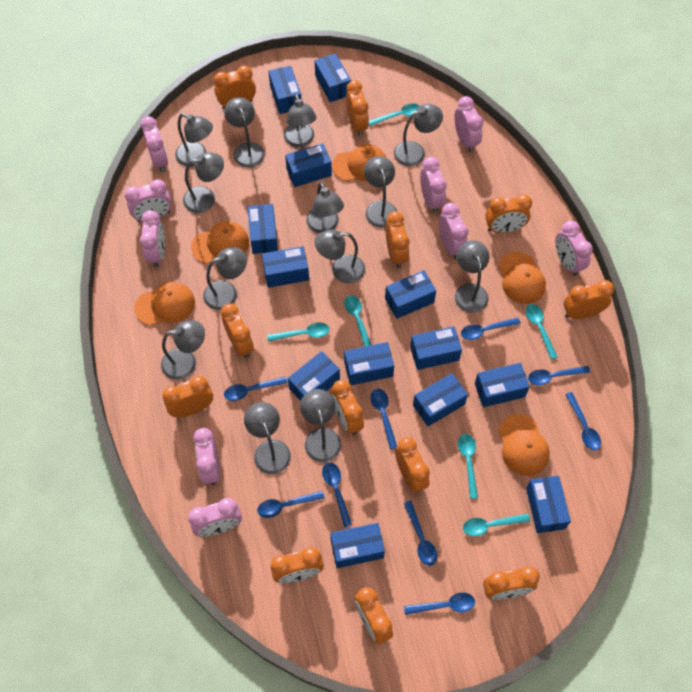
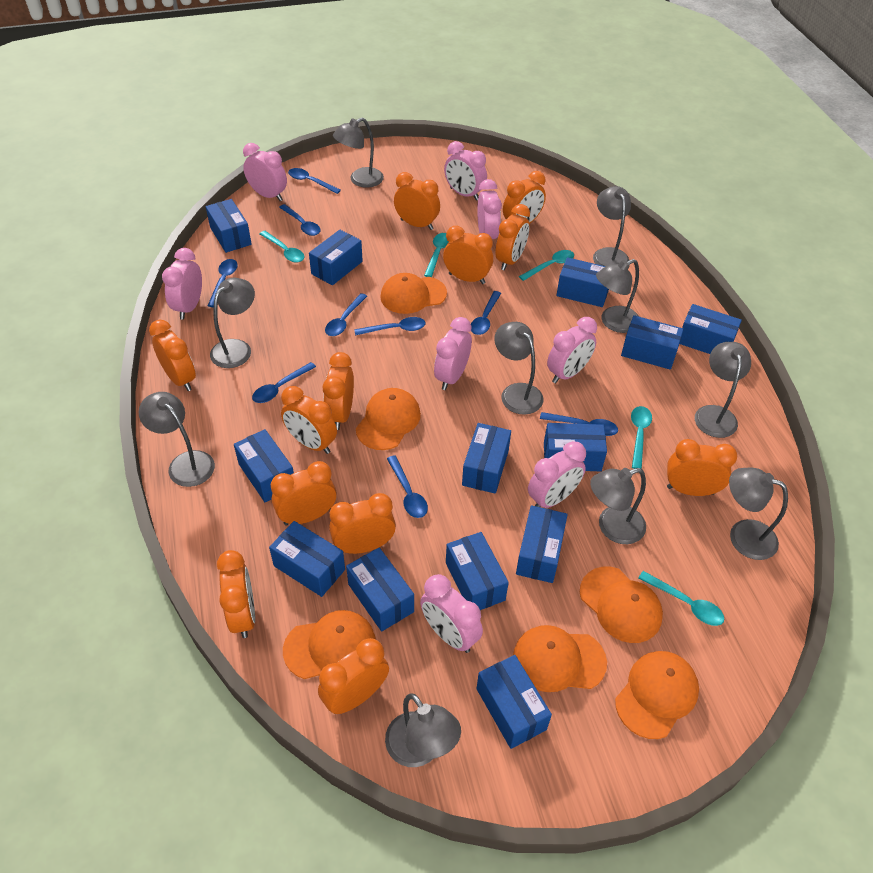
grey lamp: 13 -> 10
orange cap: 5 -> 6
pink clock: 9 -> 8
turquoise spoon: 6 -> 5

